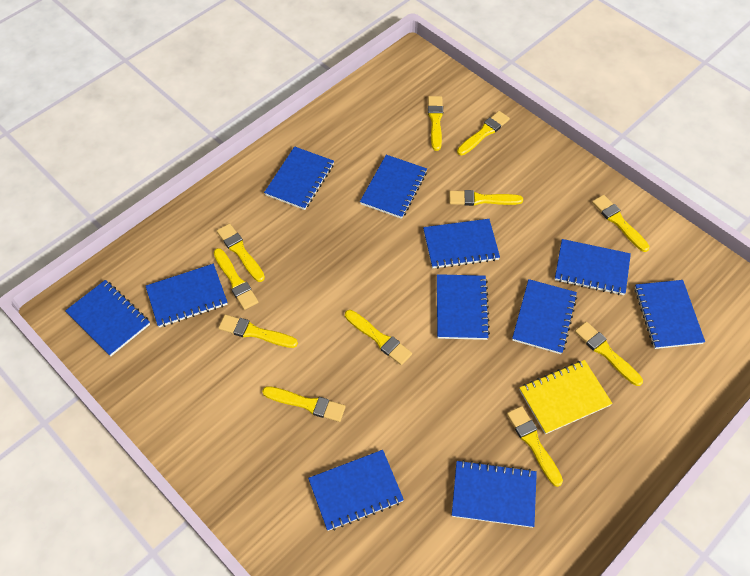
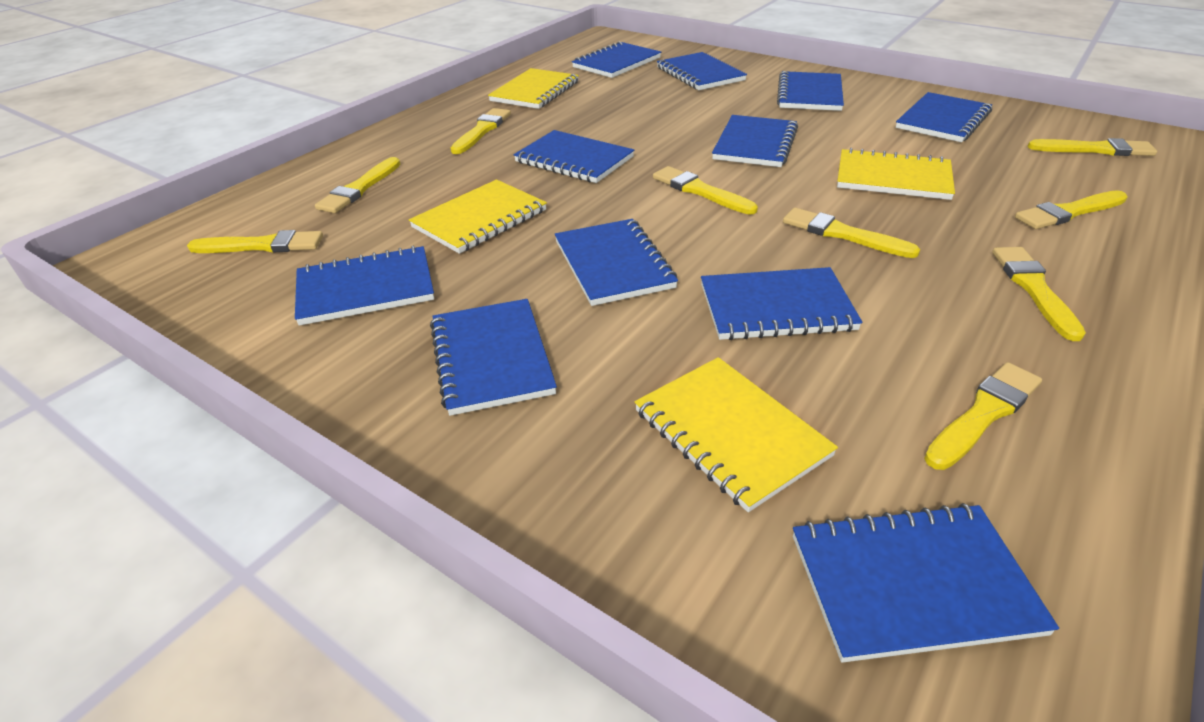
yellow brush: 11 -> 9
yellow notebook: 1 -> 4

